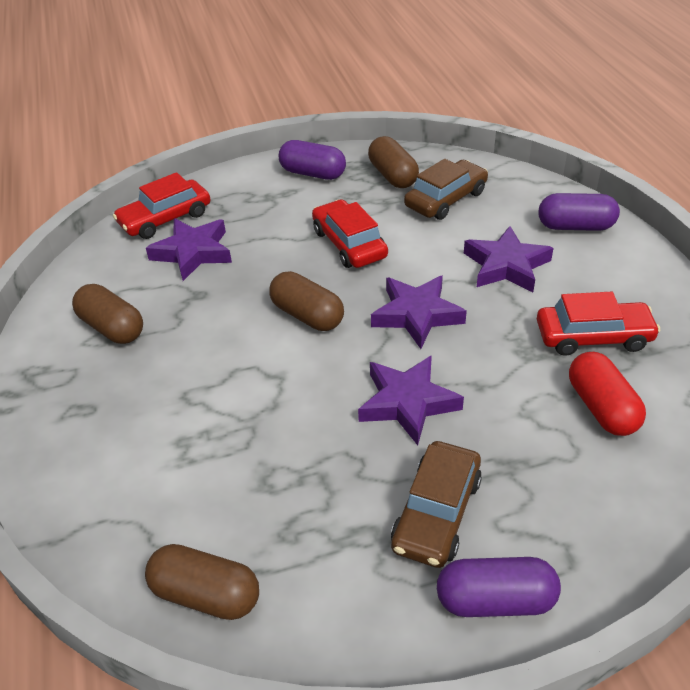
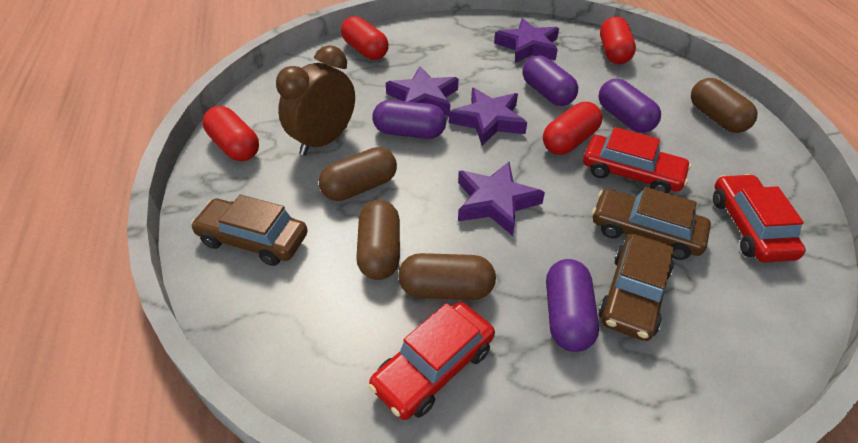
brown car: 2 -> 3
brown clock: 0 -> 1
purple capsule: 3 -> 4
red capsule: 1 -> 4

